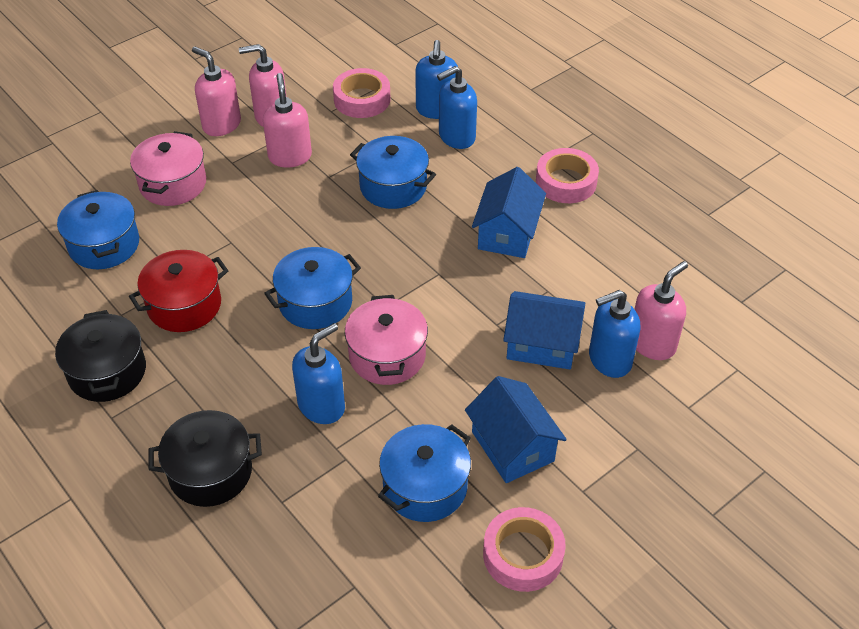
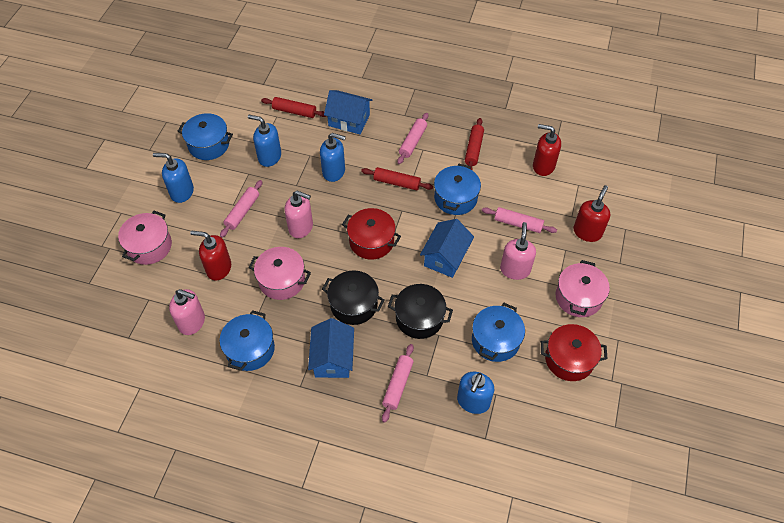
pink pot: 2 -> 3
pink rolling pin: 0 -> 4
pink soap dispenser: 4 -> 3
pink tape: 3 -> 0
red pot: 1 -> 2
red rolling pin: 0 -> 3
red soap dispenser: 0 -> 3

